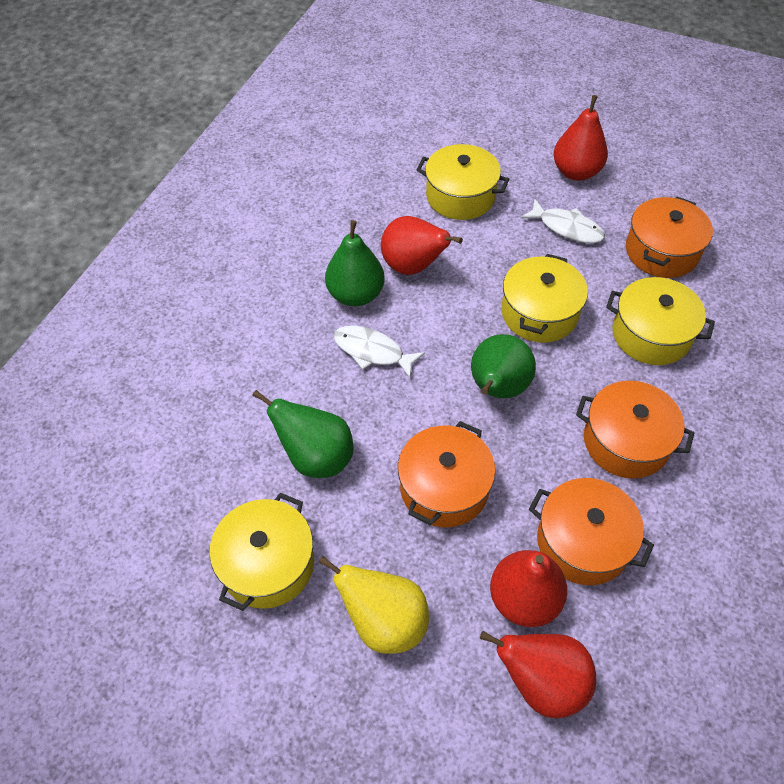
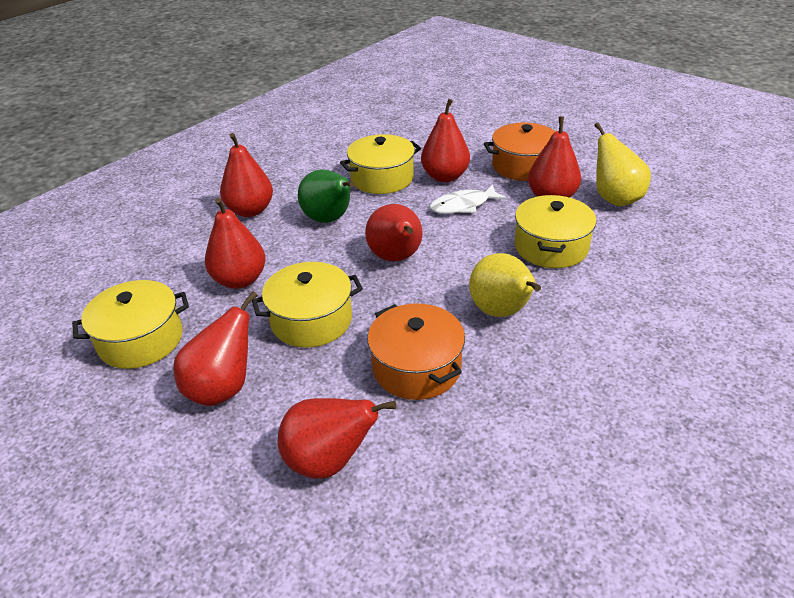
green pear: 3 -> 1
orange pot: 4 -> 2
red pear: 4 -> 7
white fish: 2 -> 1
yellow pear: 1 -> 2

